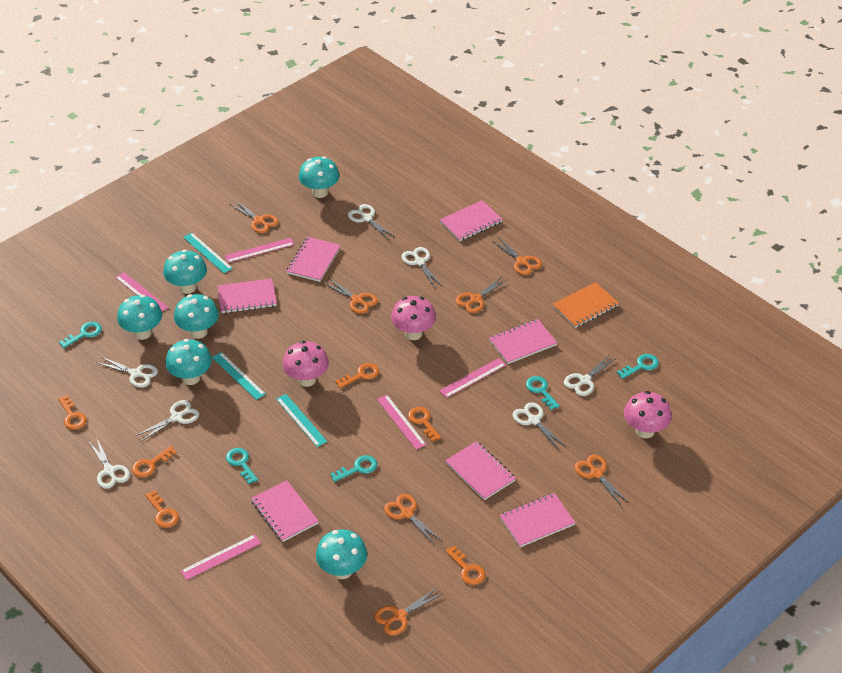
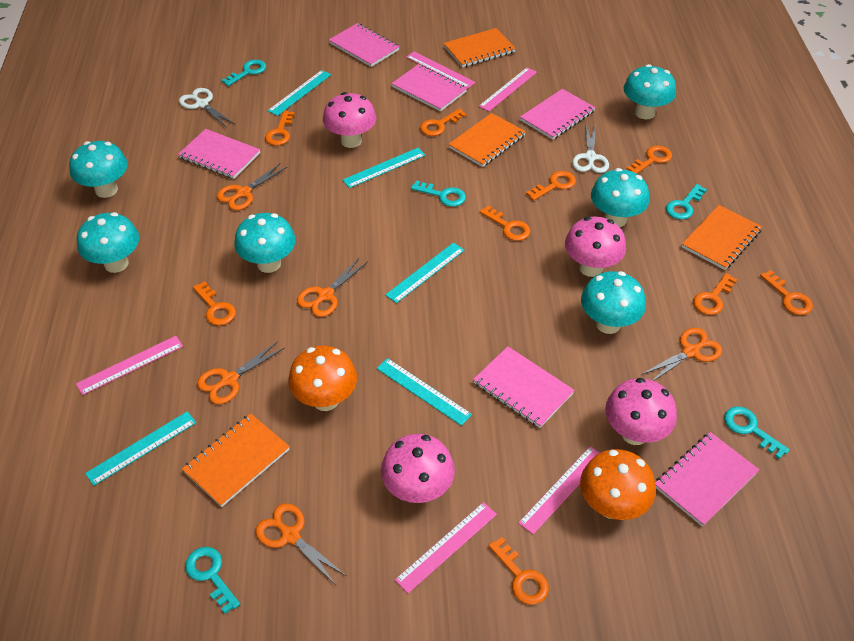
orange key: 6 -> 9
orange mushroom: 0 -> 2
orange notebook: 1 -> 4
orange scissors: 7 -> 5
pink mushroom: 3 -> 4
pink notebook: 7 -> 6
turquoise ruler: 3 -> 5
white scissors: 7 -> 2

